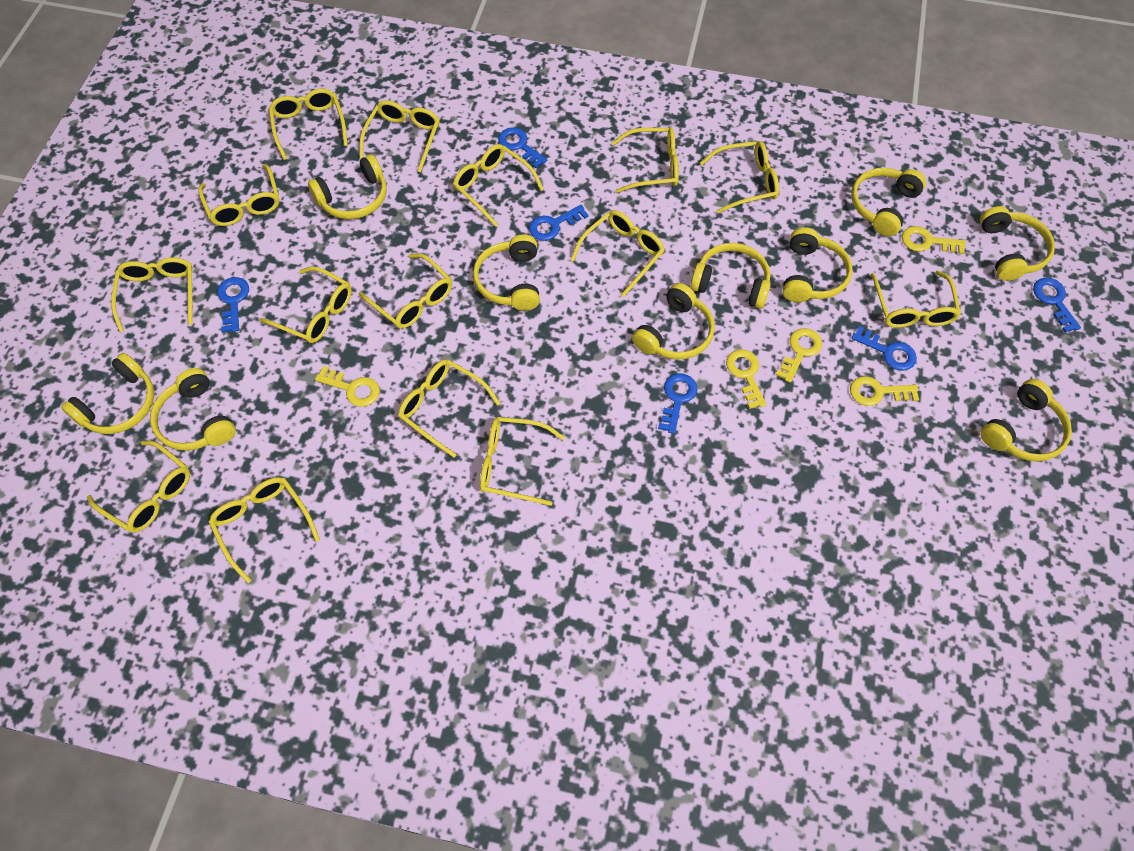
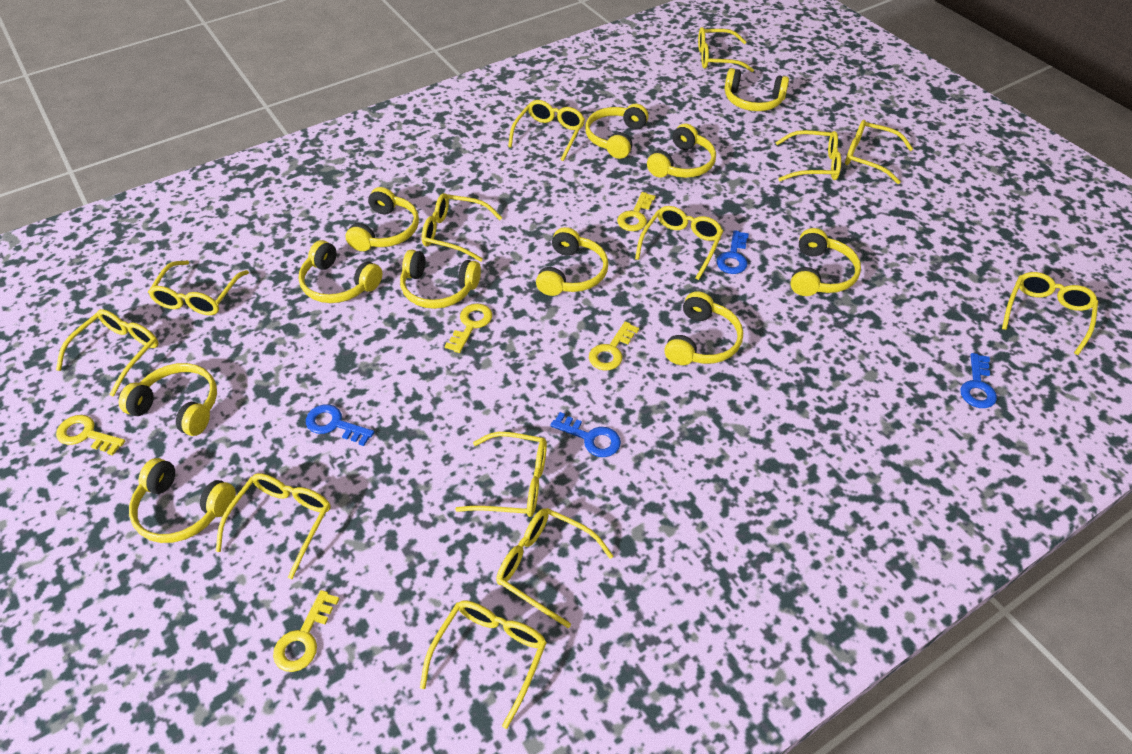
blue key: 6 -> 4
yellow glasses: 15 -> 13
yellow headphones: 10 -> 11

